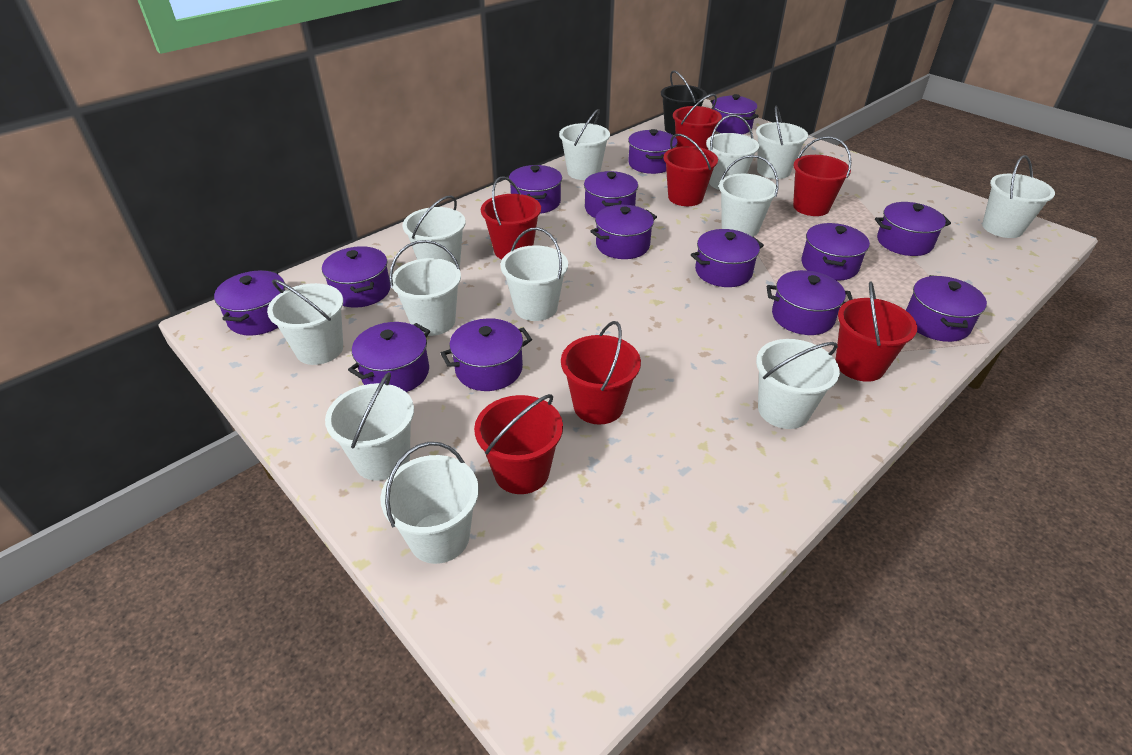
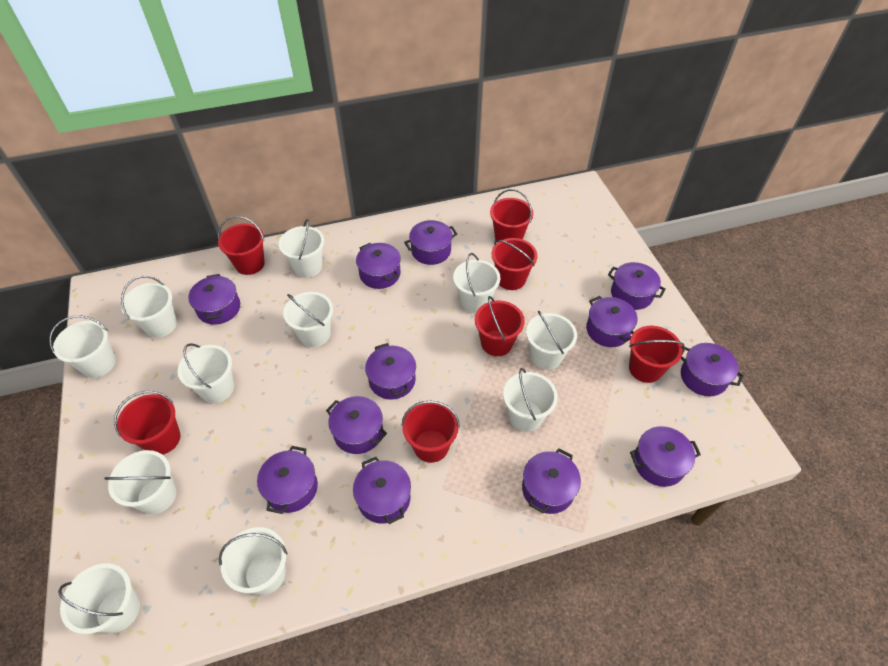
black bucket: 1 -> 0
purple pot: 14 -> 12
white bucket: 12 -> 11

